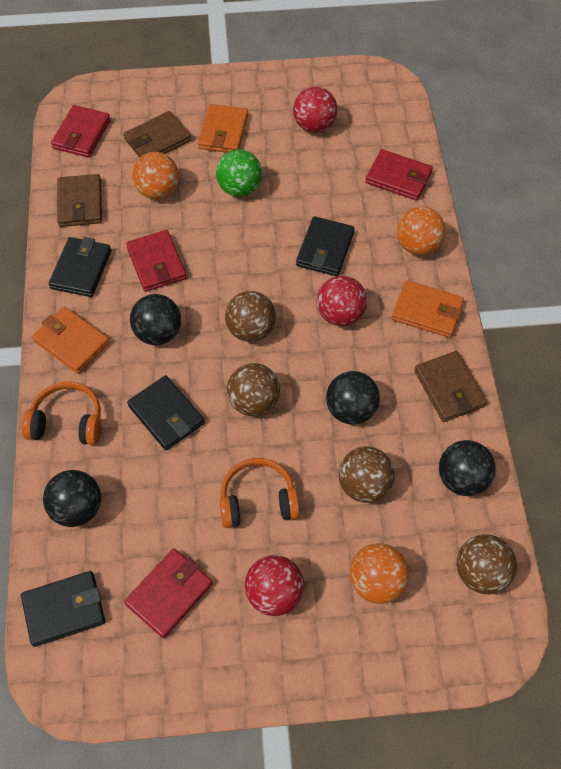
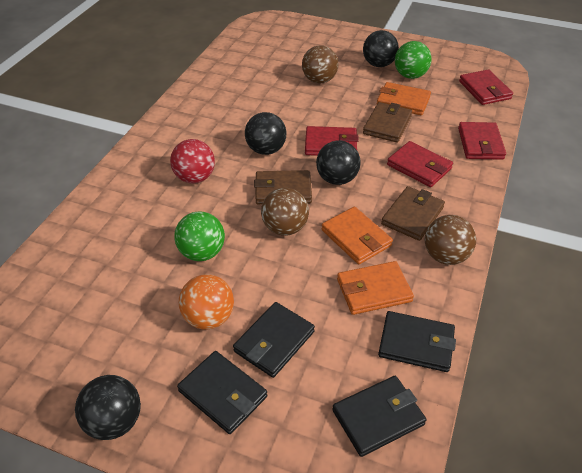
brown ball: 4 -> 3
green ball: 1 -> 2
orange ball: 3 -> 1
orange headphones: 2 -> 0
red ball: 3 -> 1

